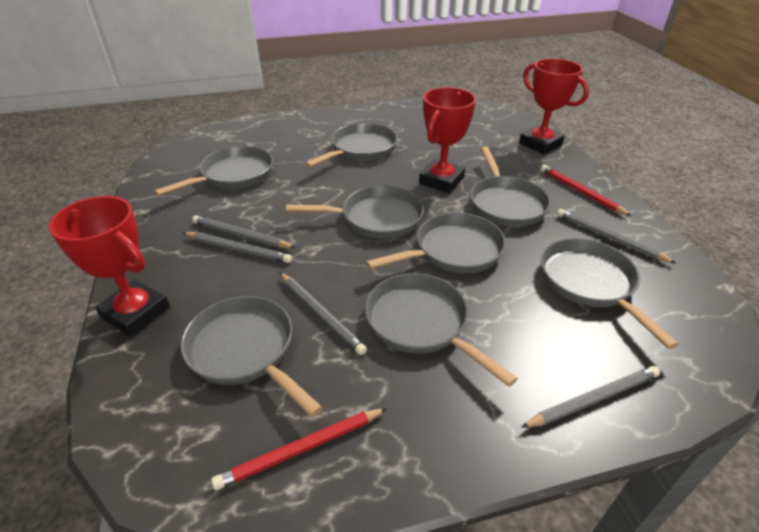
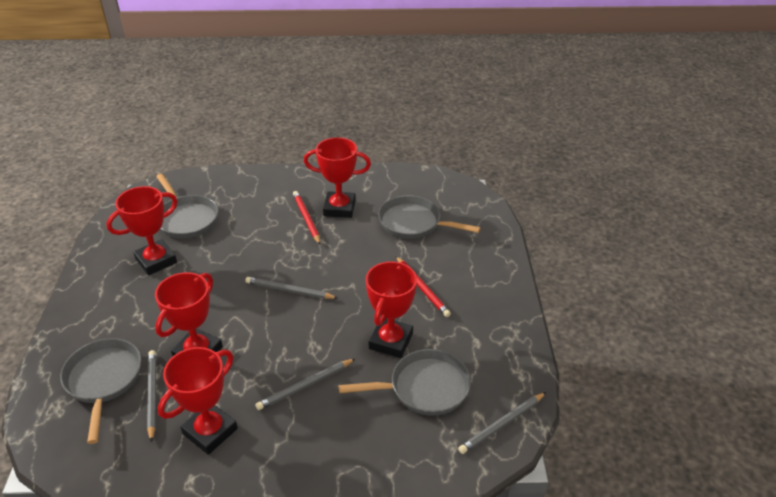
grey pan: 8 -> 4
grey pencil: 5 -> 4
red trophy: 3 -> 5

